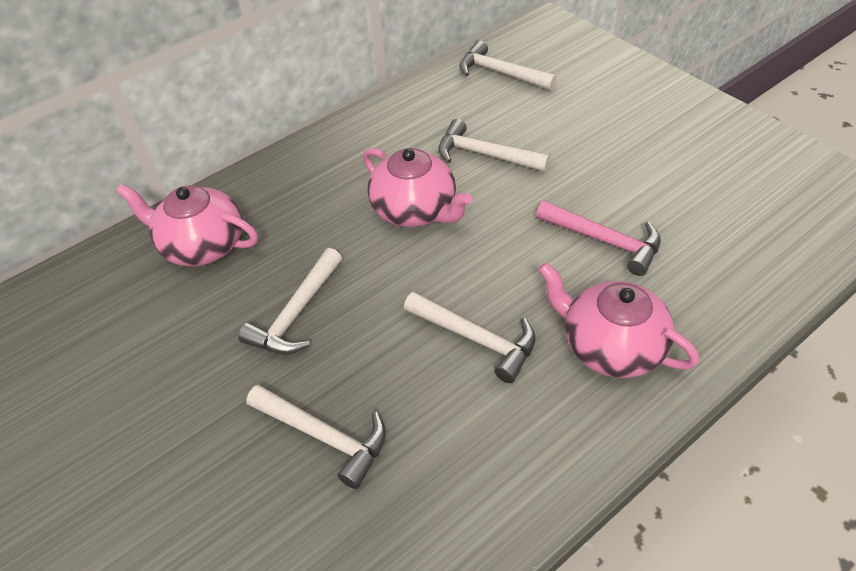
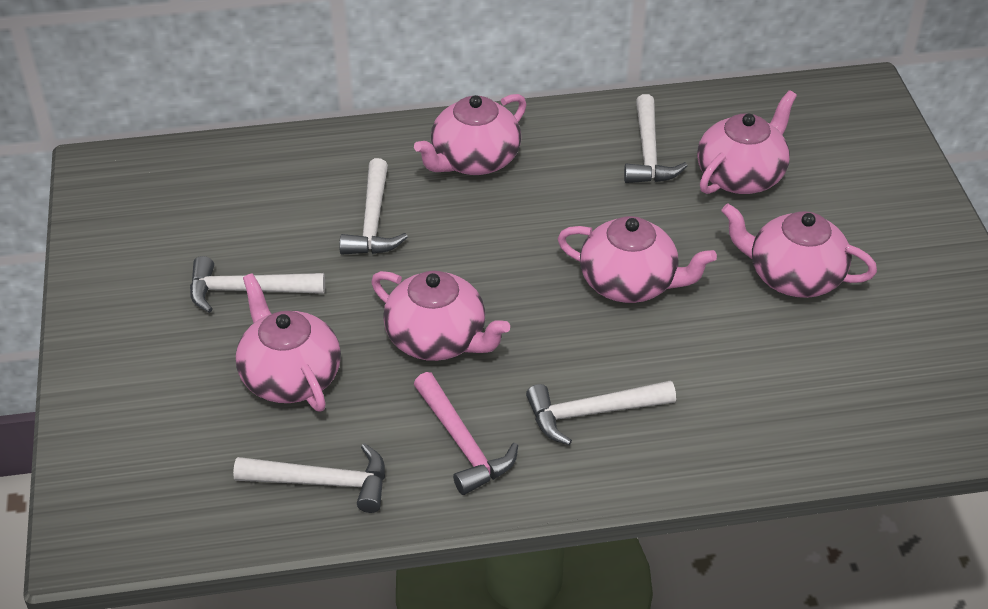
pink teapot: 3 -> 6

